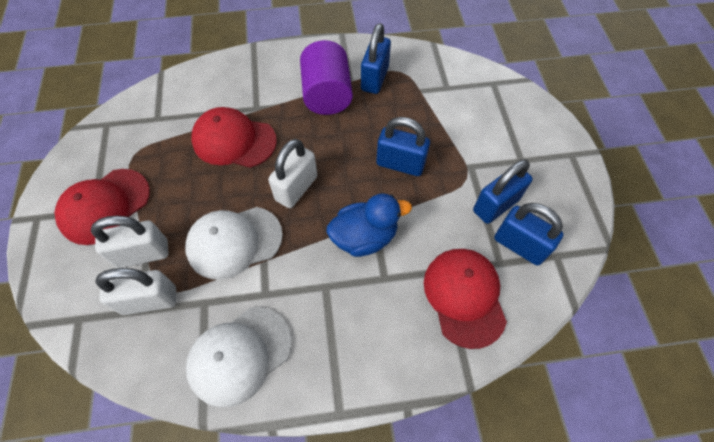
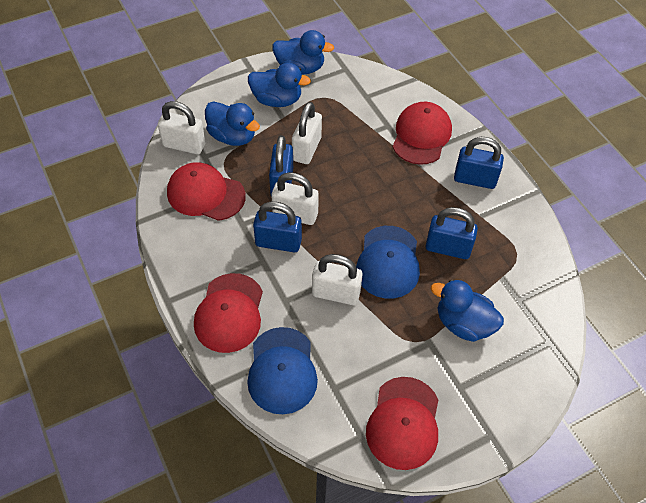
blue cap: 0 -> 2
blue duck: 1 -> 4
purple cylinder: 1 -> 0
red cap: 3 -> 4
white cap: 2 -> 0
white padlock: 3 -> 4

